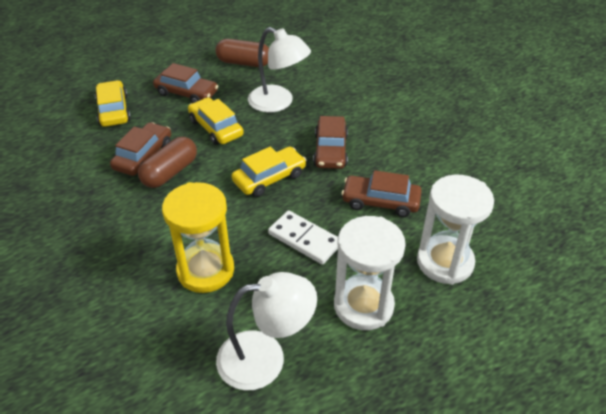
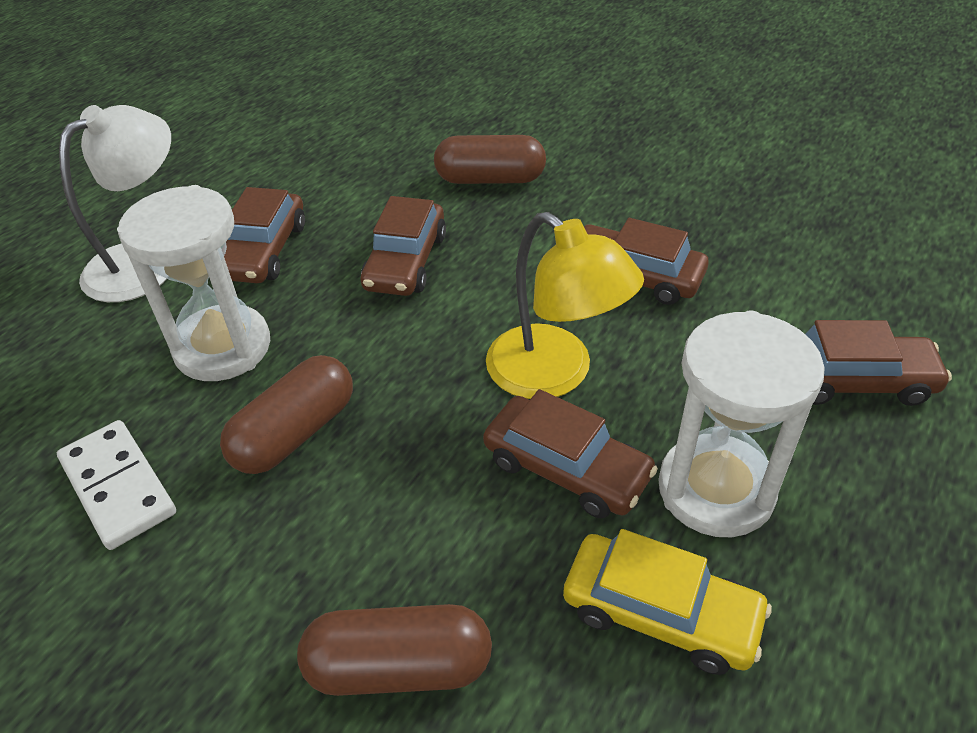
brown capsule: 2 -> 3
brown car: 4 -> 5
white lamp: 2 -> 1
yellow car: 3 -> 1
yellow hourglass: 1 -> 0
yellow lamp: 0 -> 1

